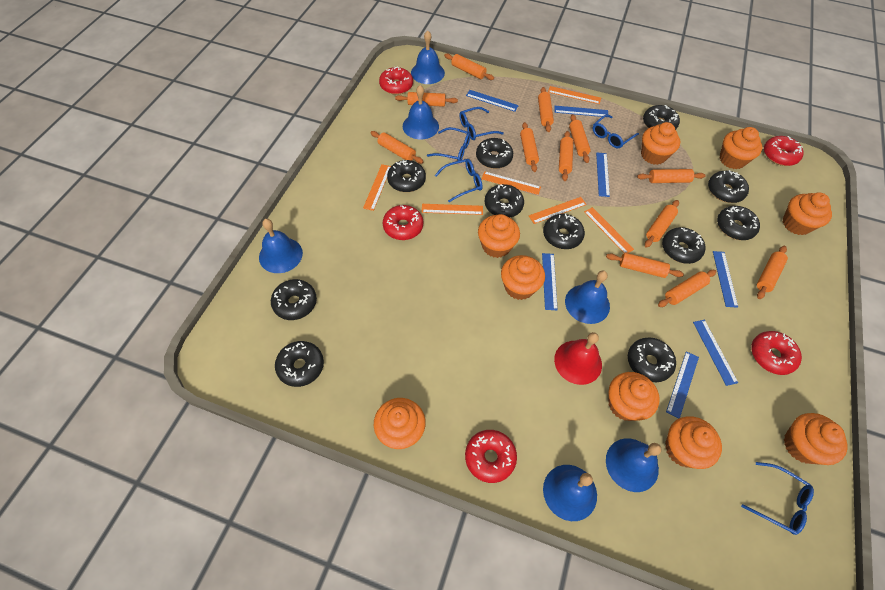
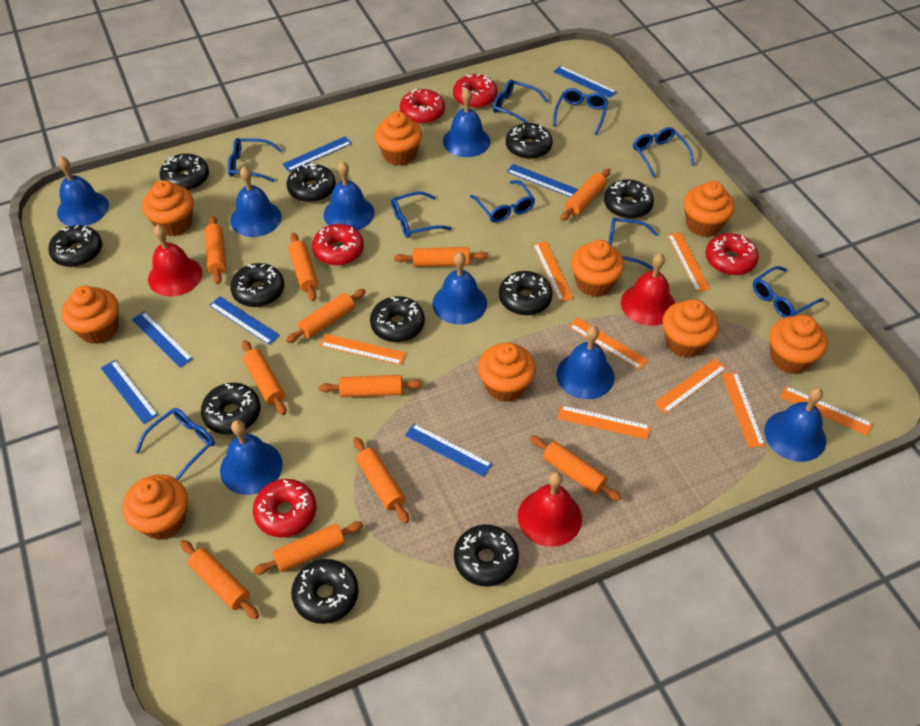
blue bell: 6 -> 8
blue glasses: 5 -> 9
orange rolling pin: 12 -> 11
orange ruler: 6 -> 8
red bell: 1 -> 3

